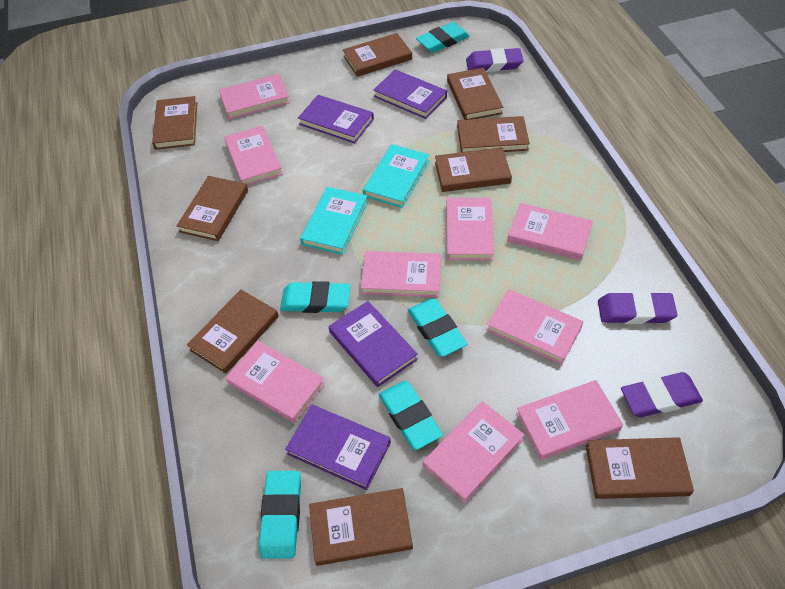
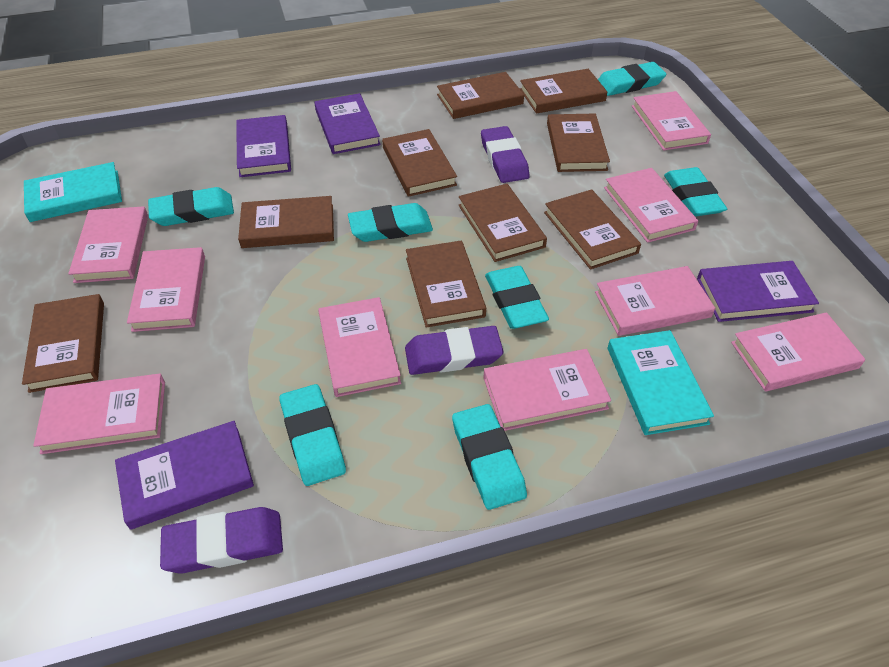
turquoise eraser: 5 -> 7

